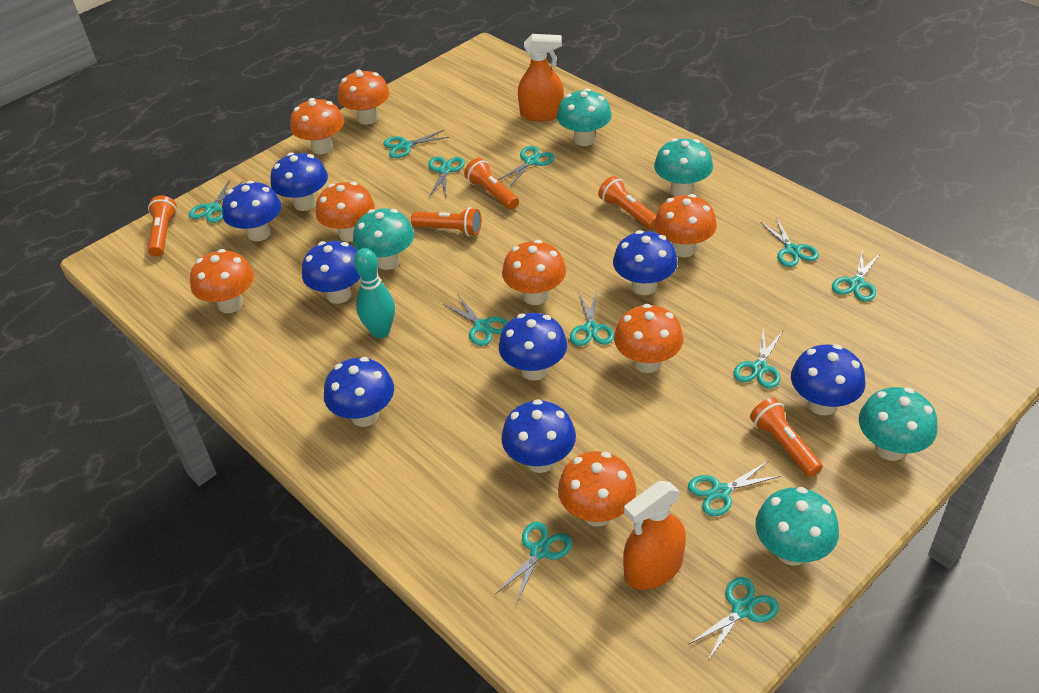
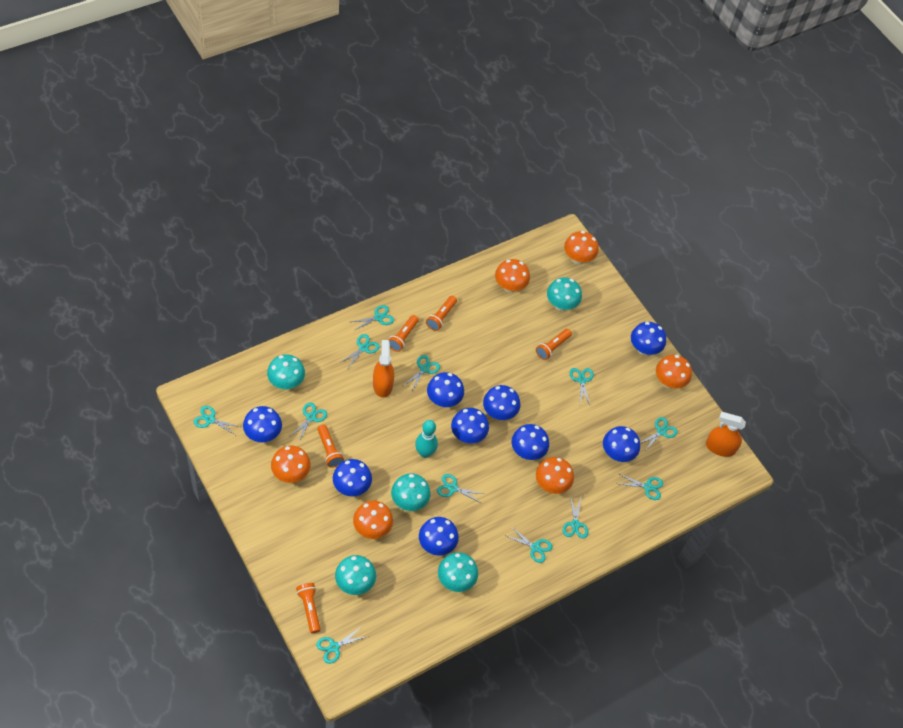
blue mushroom: 8 -> 9
orange mushroom: 8 -> 6

